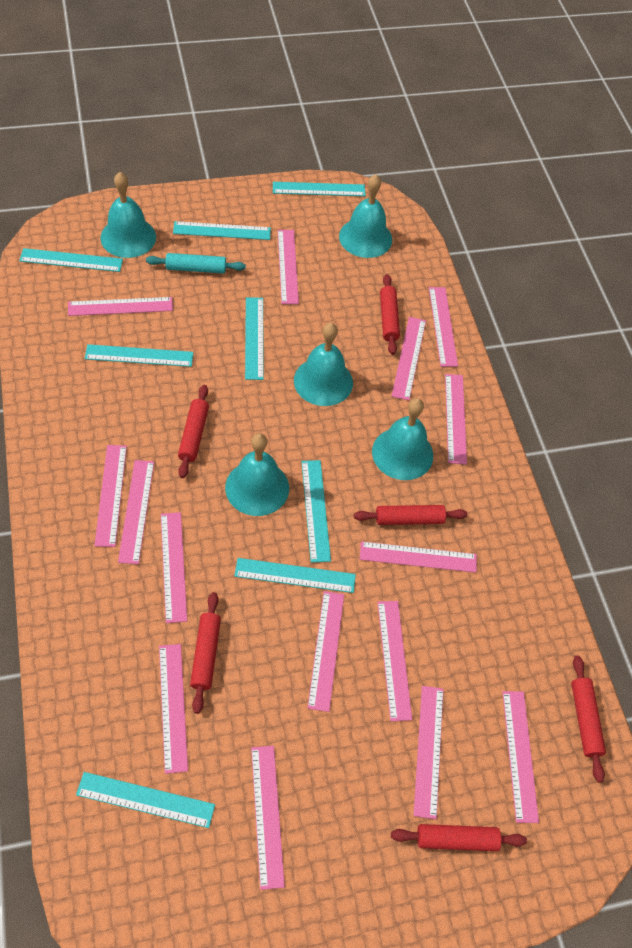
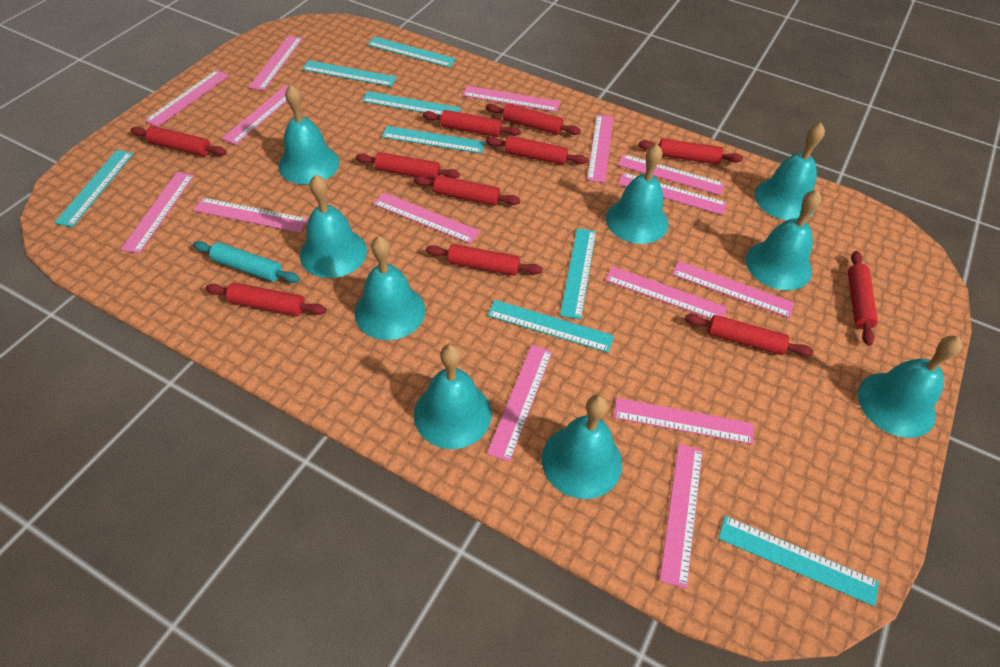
red rolling pin: 6 -> 11
turquoise bell: 5 -> 9

